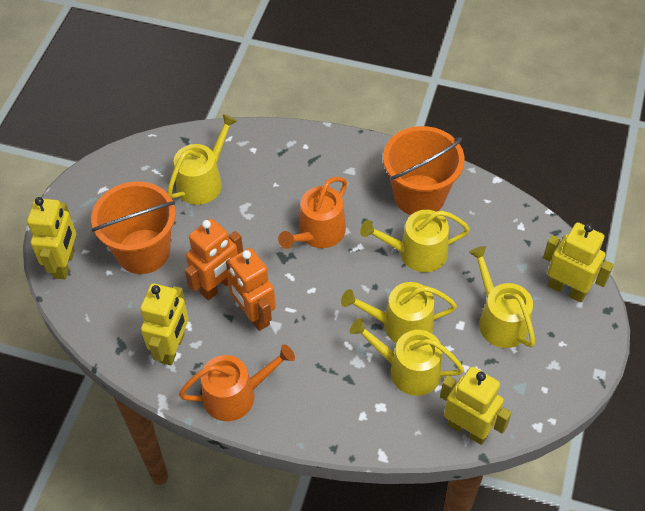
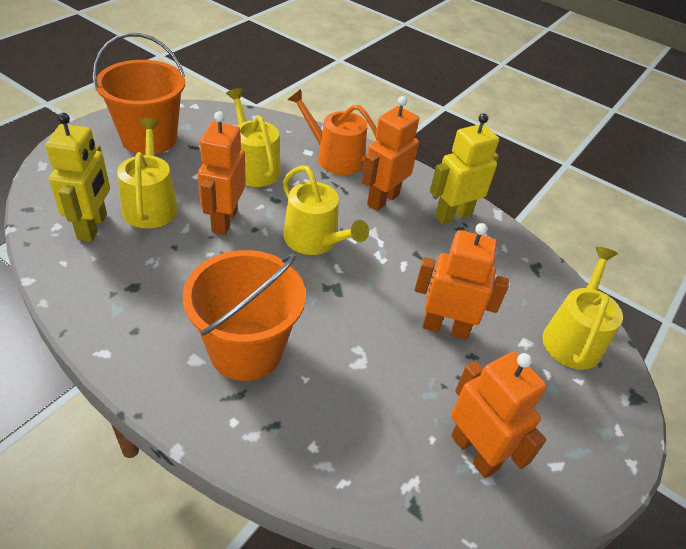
orange robot: 2 -> 4
orange watering can: 2 -> 1
yellow robot: 4 -> 2
yellow watering can: 5 -> 4

